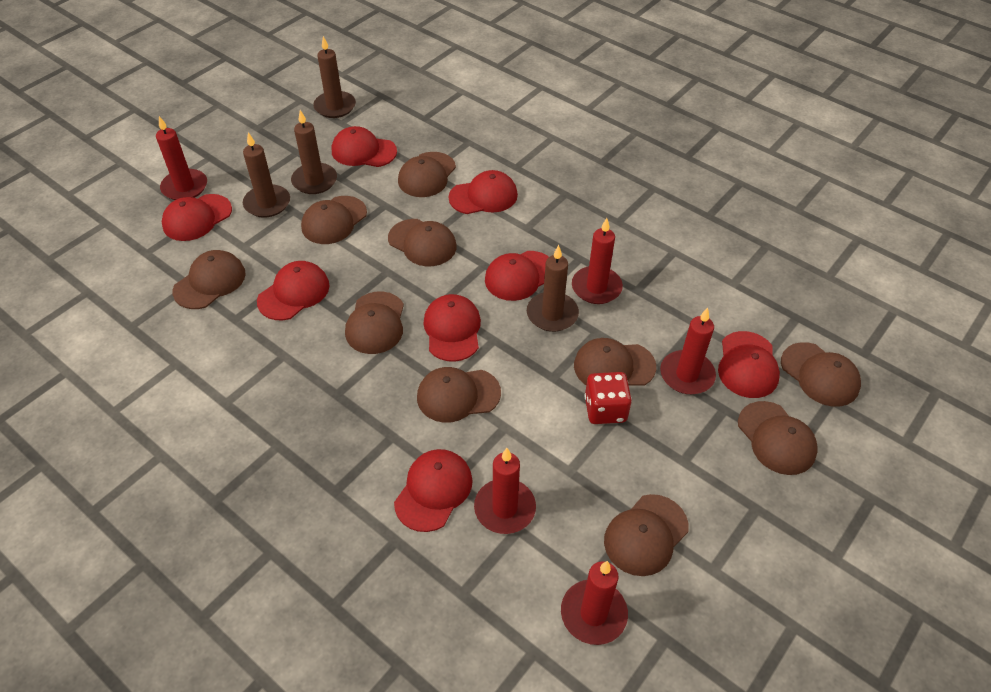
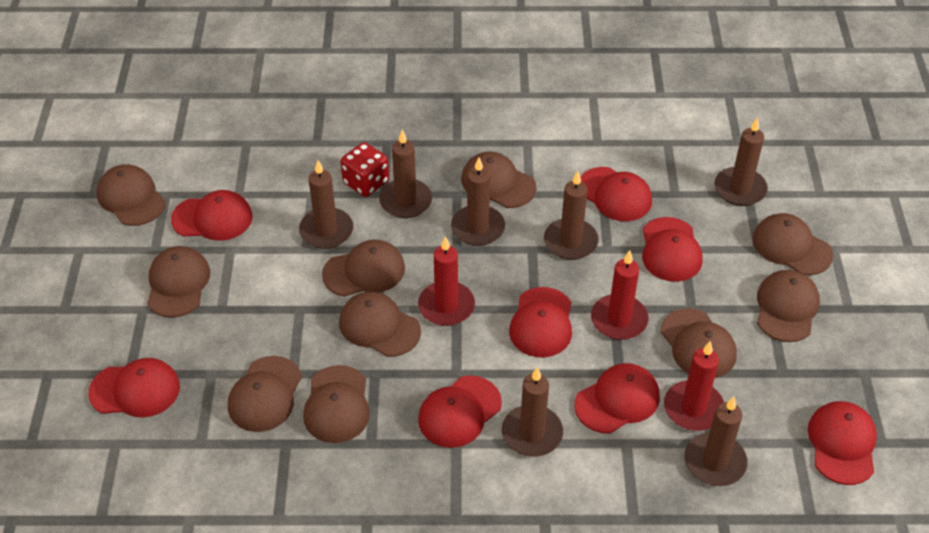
brown candle: 4 -> 7
red candle: 5 -> 3

